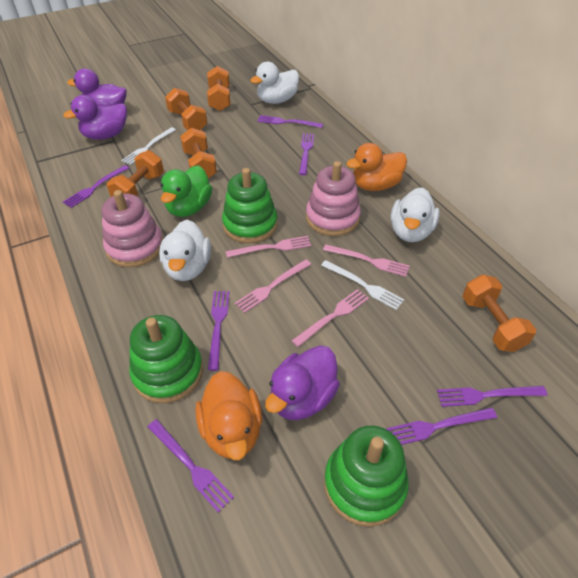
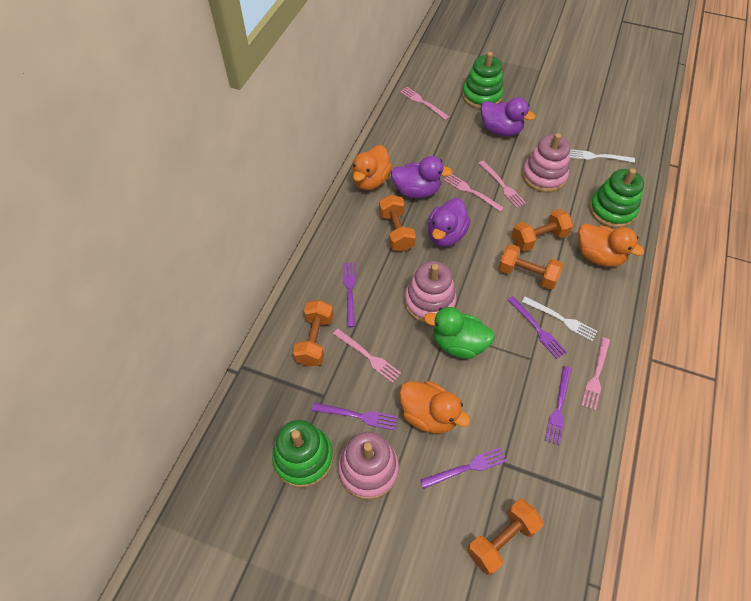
orange duck: 2 -> 3
pink fork: 4 -> 5
pink stacking toy: 2 -> 3
purple fork: 7 -> 5
white duck: 3 -> 0

